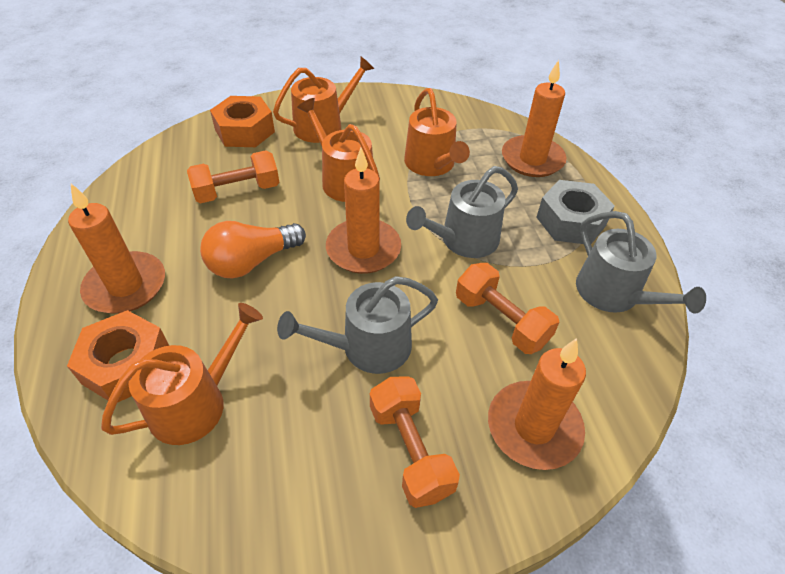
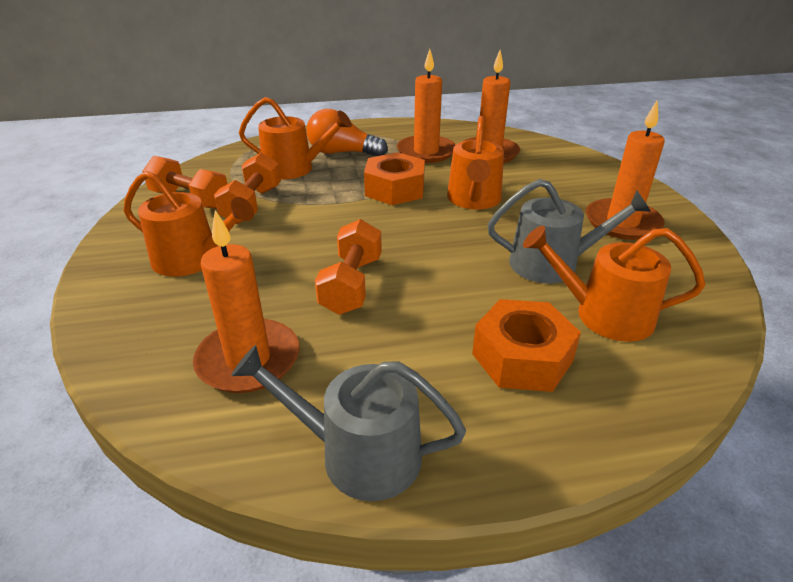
grey nut: 1 -> 0
grey watering can: 3 -> 2

